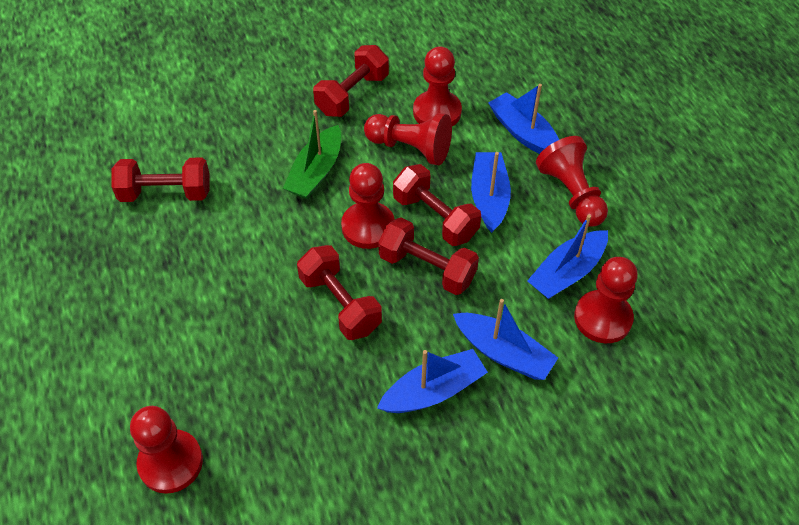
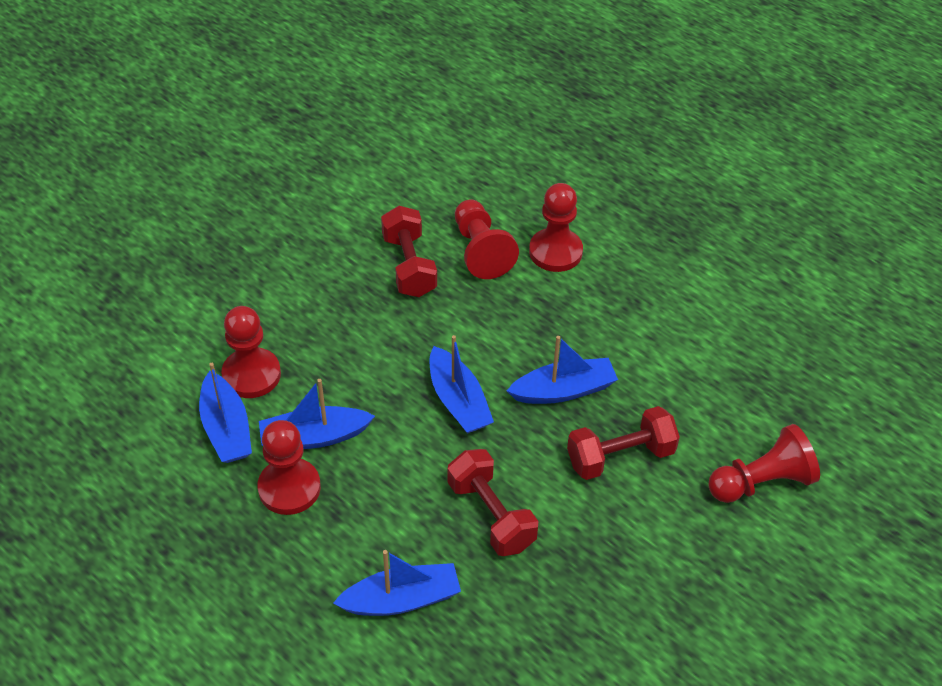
green boat: 1 -> 0
red dumbbell: 5 -> 3
red pawn: 6 -> 5

